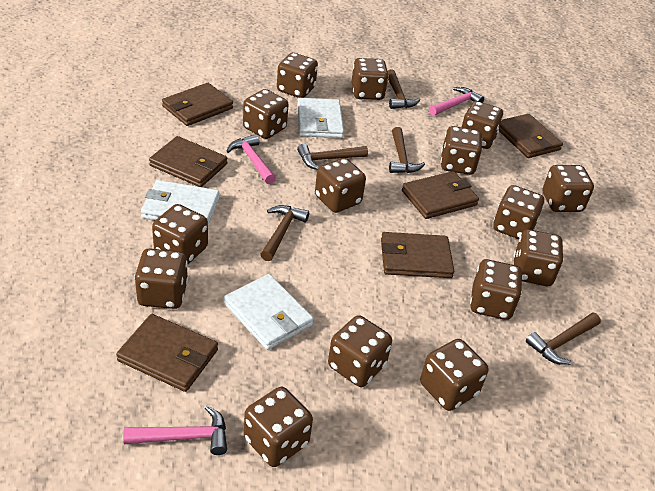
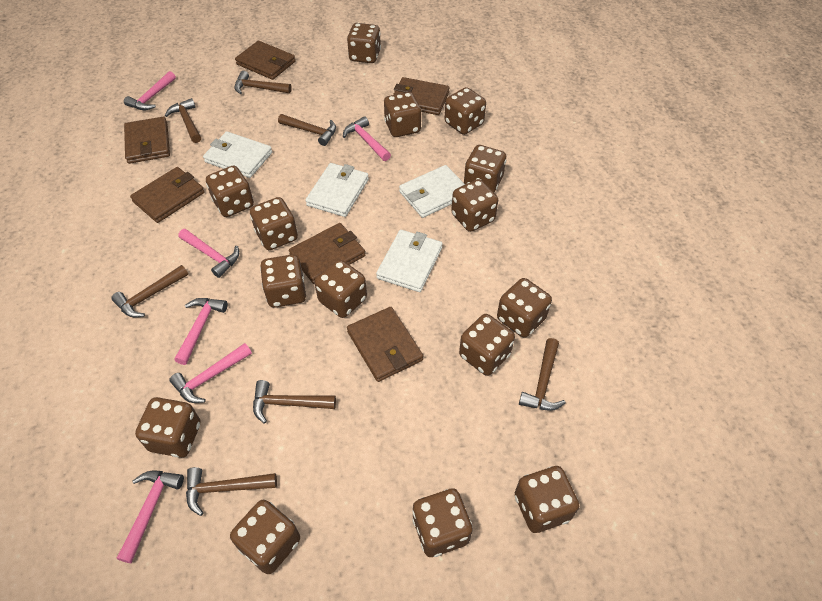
brown hammer: 5 -> 7
pink hammer: 3 -> 6
white wallet: 3 -> 4

